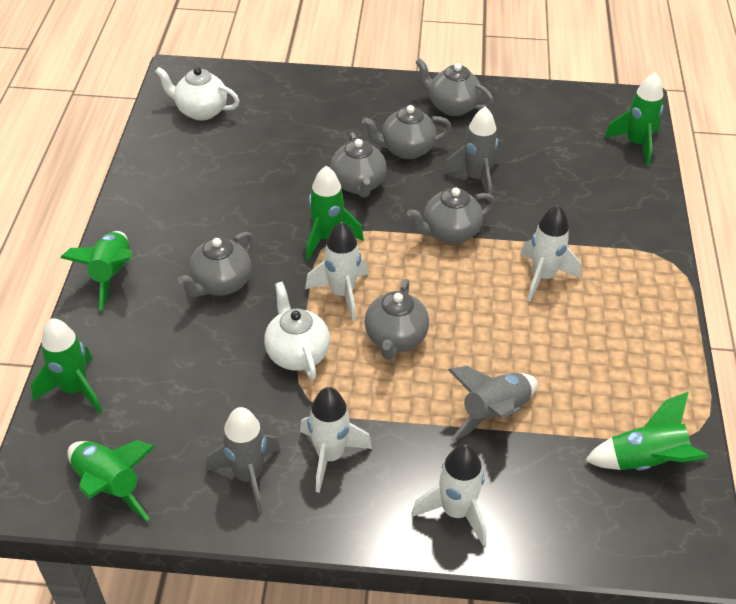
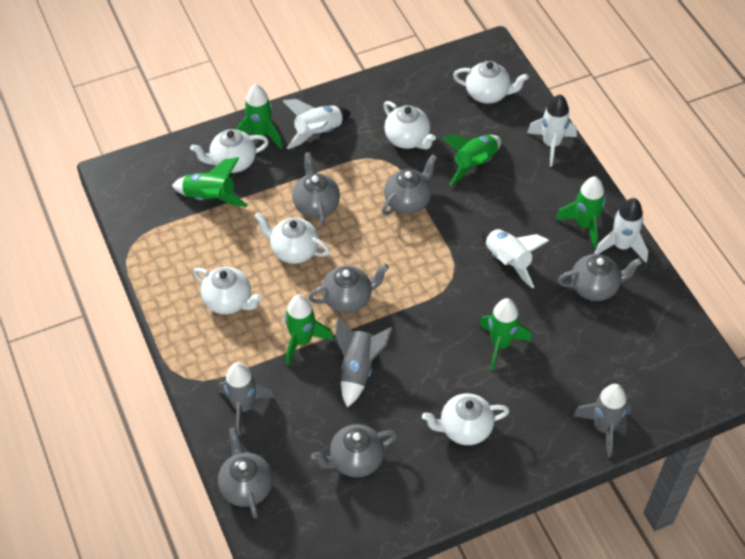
white teapot: 2 -> 6

